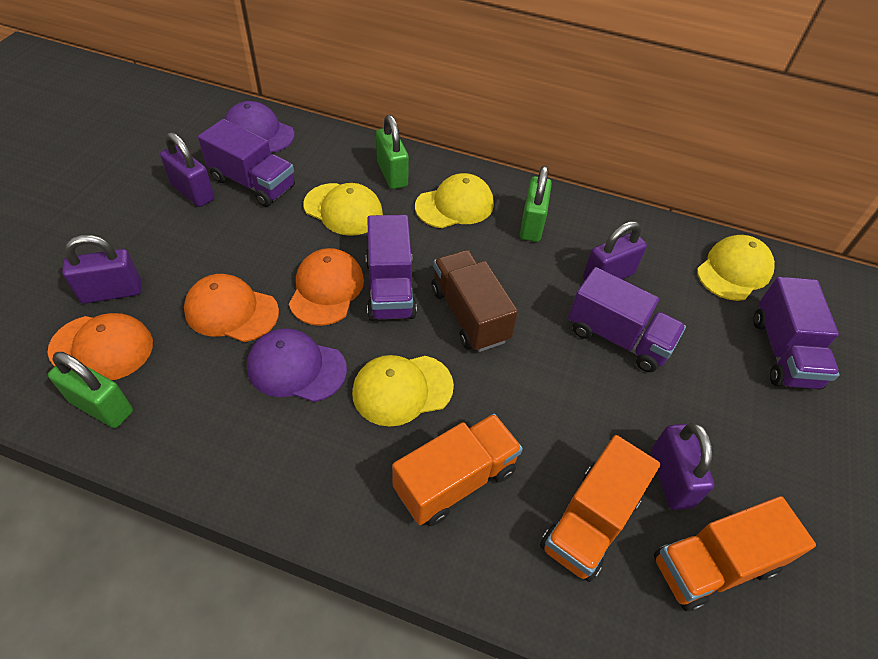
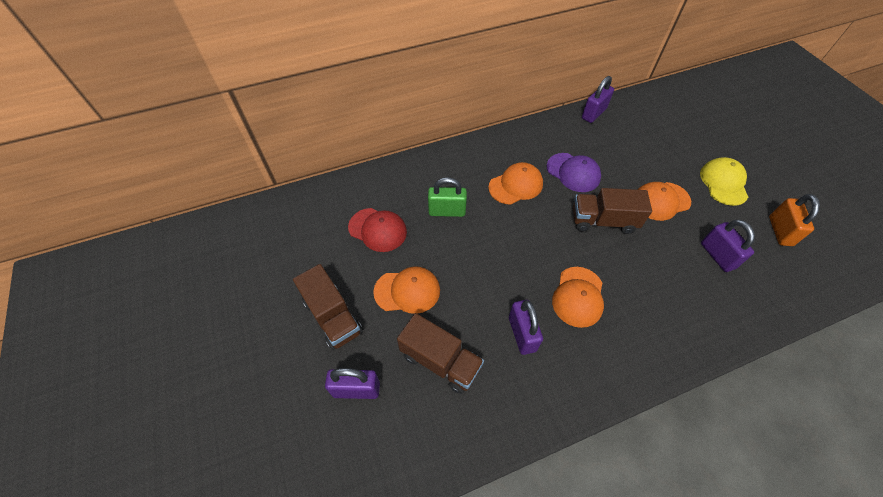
brown truck: 1 -> 3
green padlock: 3 -> 1
orange cap: 3 -> 4
orange padlock: 0 -> 1
orange truck: 3 -> 0
purple cap: 2 -> 1
purple truck: 4 -> 0
red cap: 0 -> 1
yellow cap: 4 -> 1

